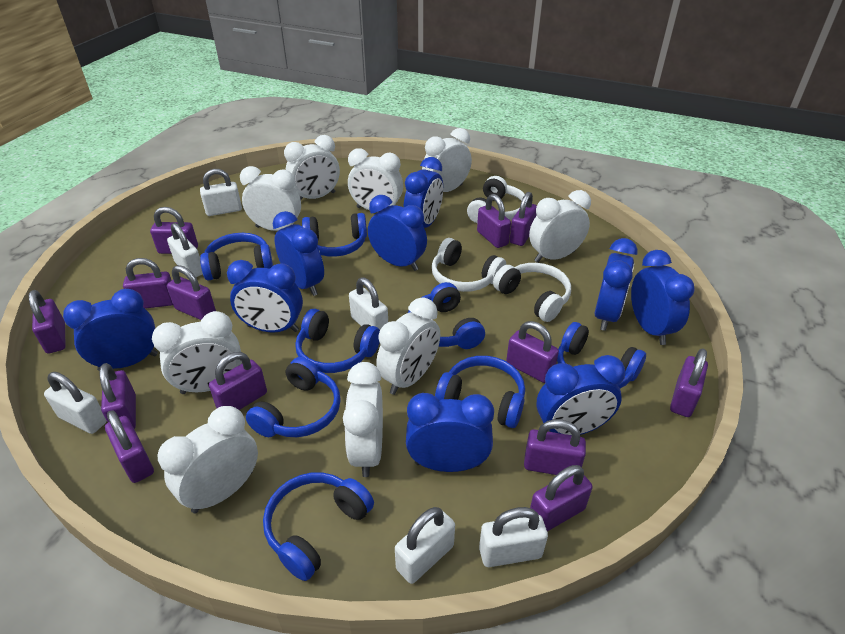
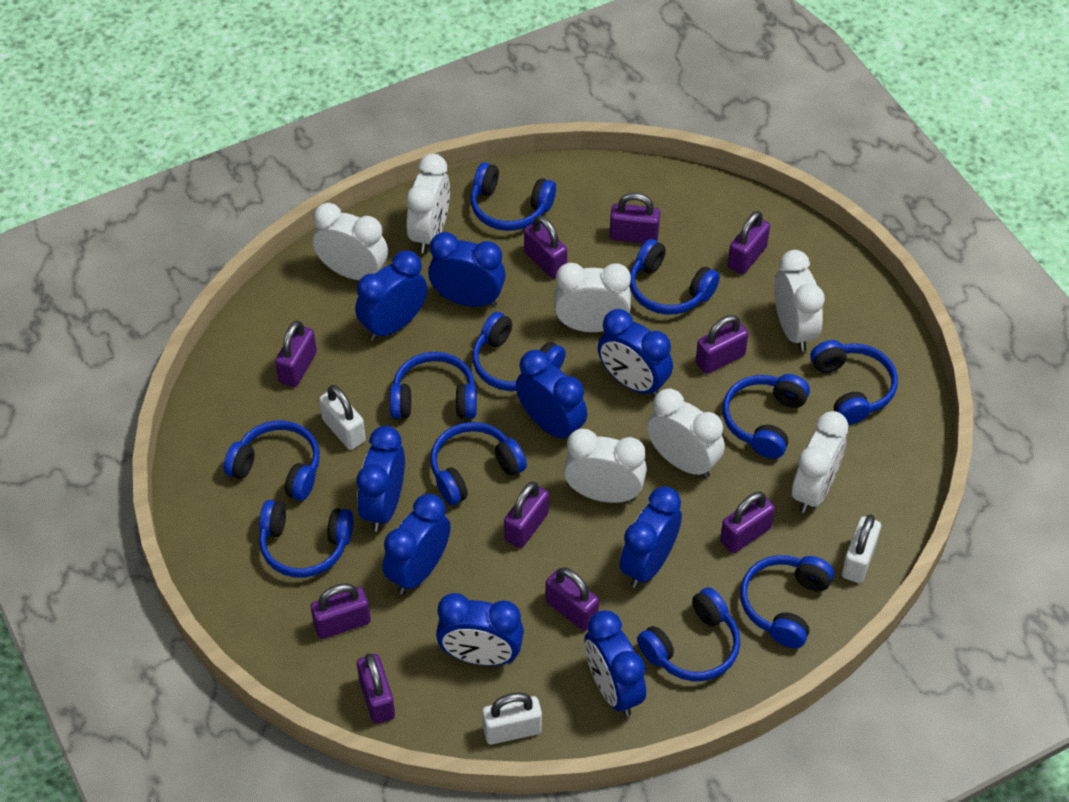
blue headphones: 8 -> 11
purple padlock: 13 -> 10
white clock: 9 -> 7
white headphones: 3 -> 0
white padlock: 6 -> 3

